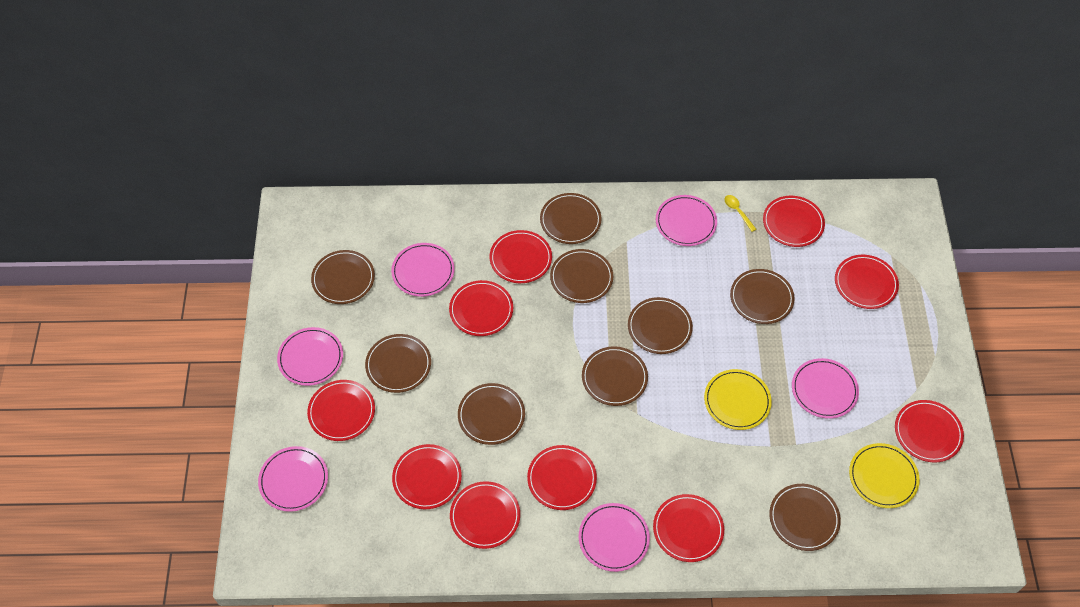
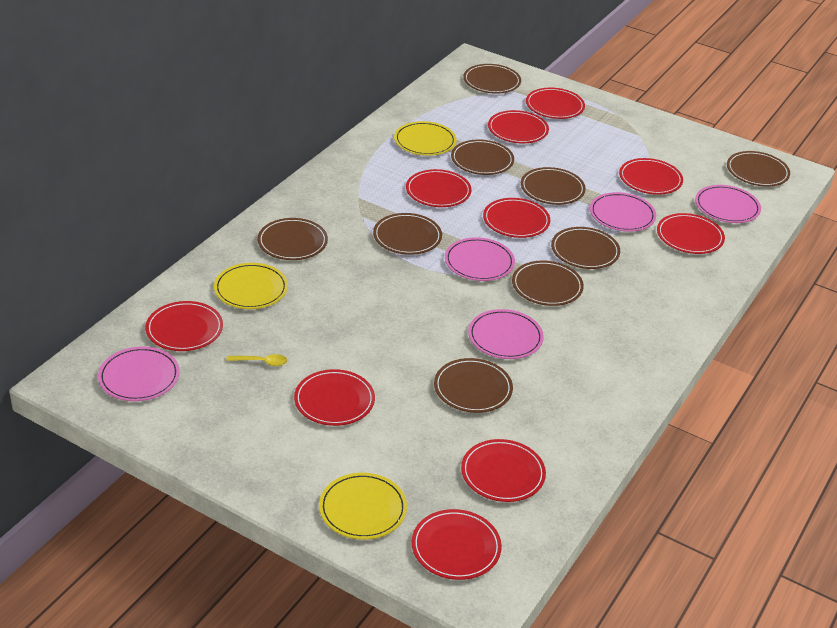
pink plate: 6 -> 5
yellow plate: 2 -> 3

